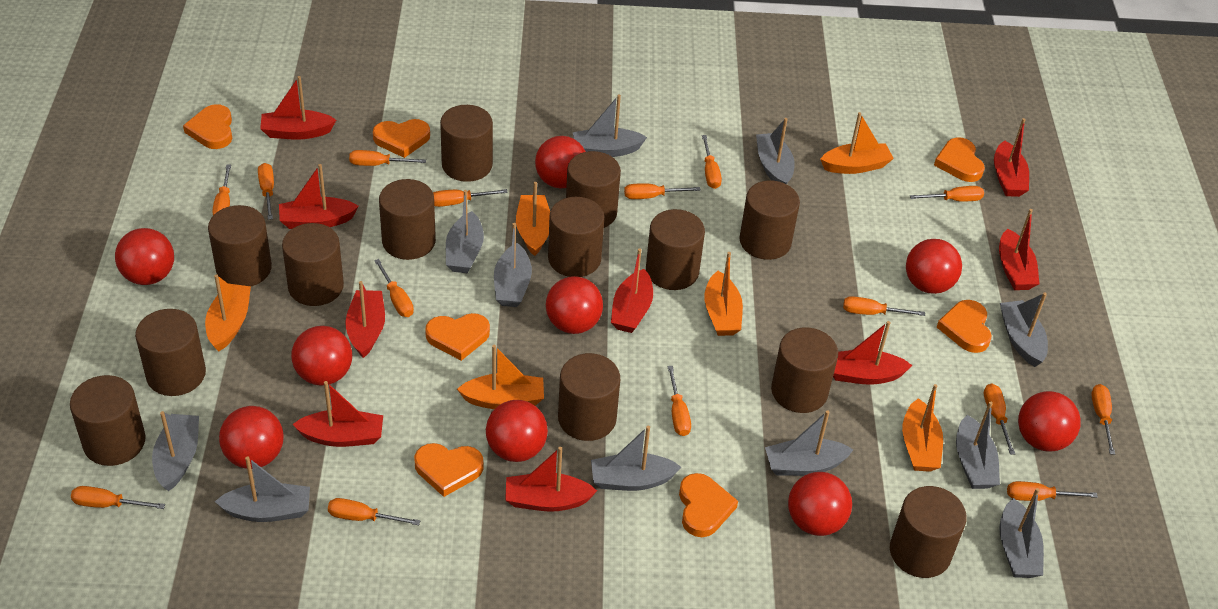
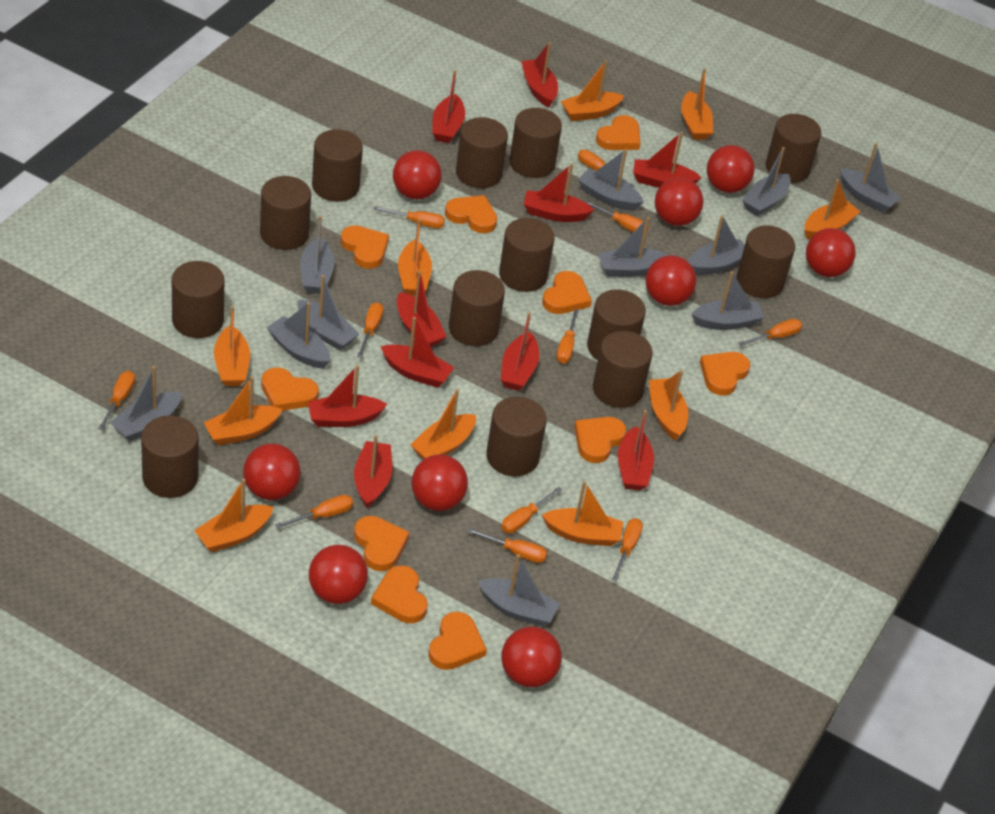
orange boat: 6 -> 10
orange heart: 7 -> 10
orange screwdriver: 15 -> 11
red boat: 9 -> 10

